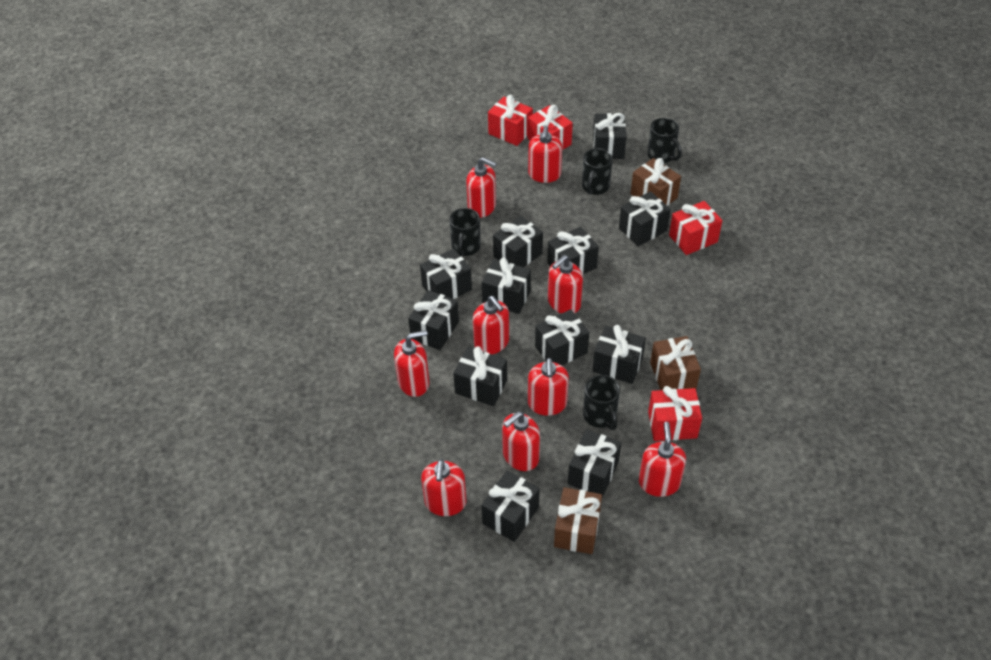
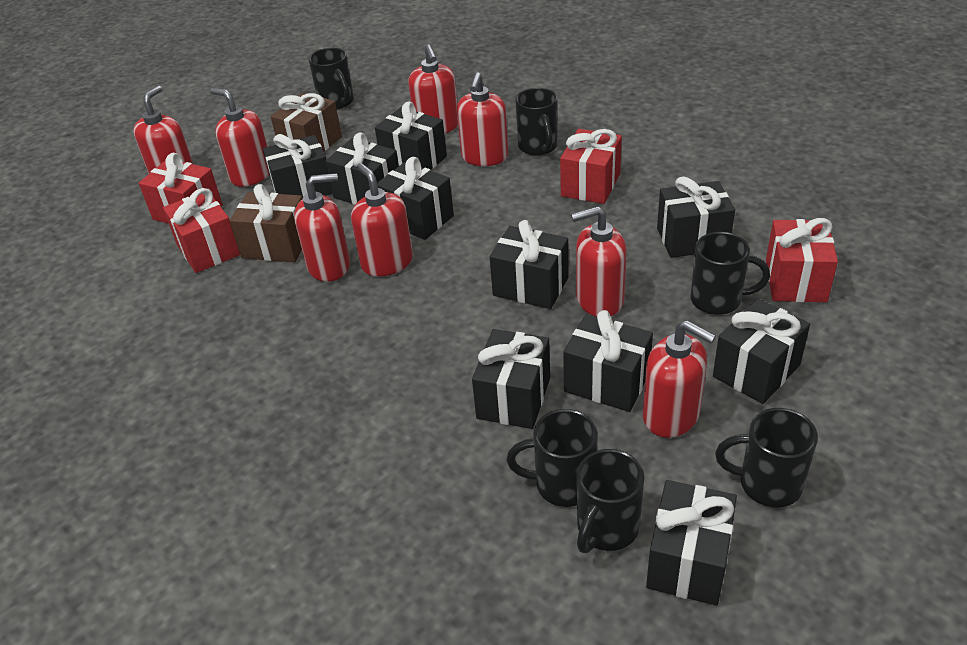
black gift: 12 -> 10
black mug: 4 -> 6
brown gift: 3 -> 2
red soap dispenser: 9 -> 8

